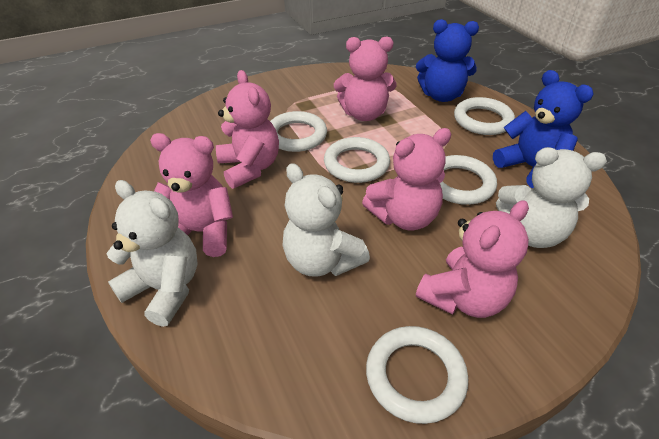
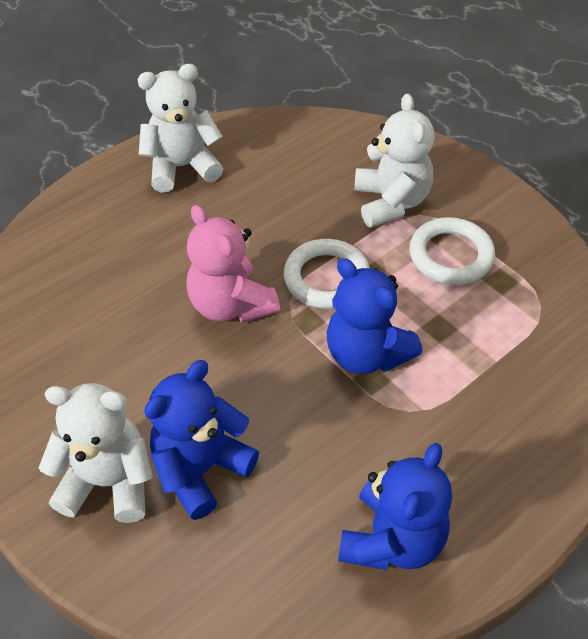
blue teddy bear: 2 -> 3
pink teddy bear: 5 -> 1
white ring: 5 -> 2

